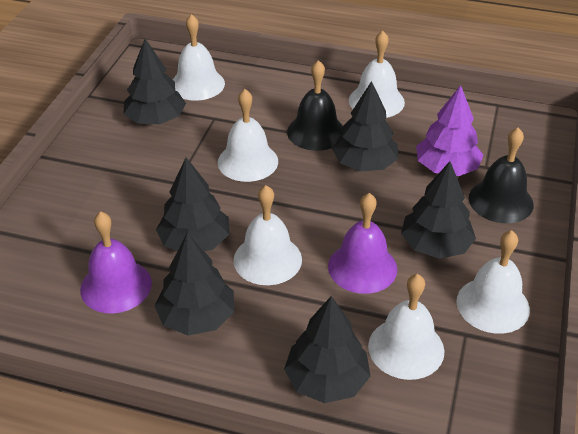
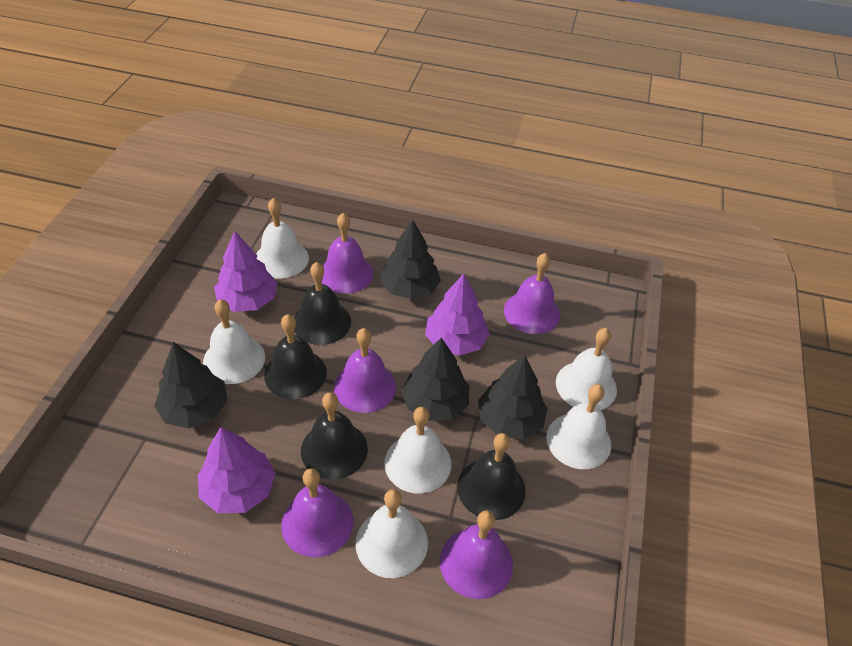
black bell: 2 -> 4
black tree: 6 -> 4
purple bell: 2 -> 5
purple tree: 1 -> 3

